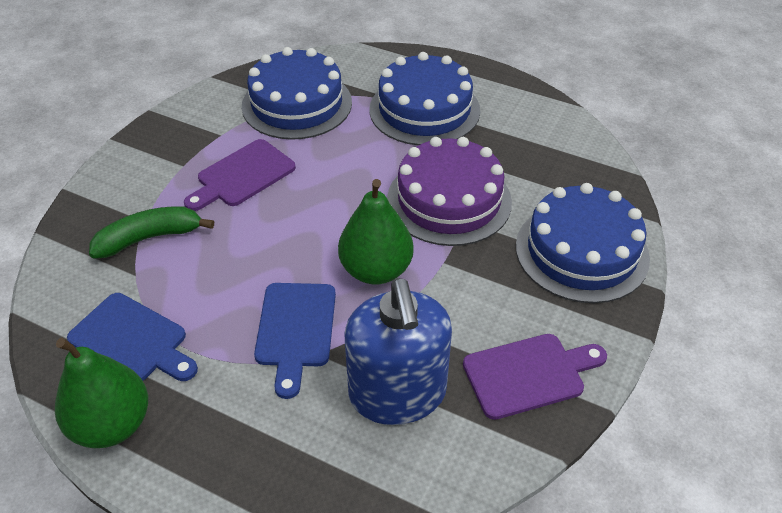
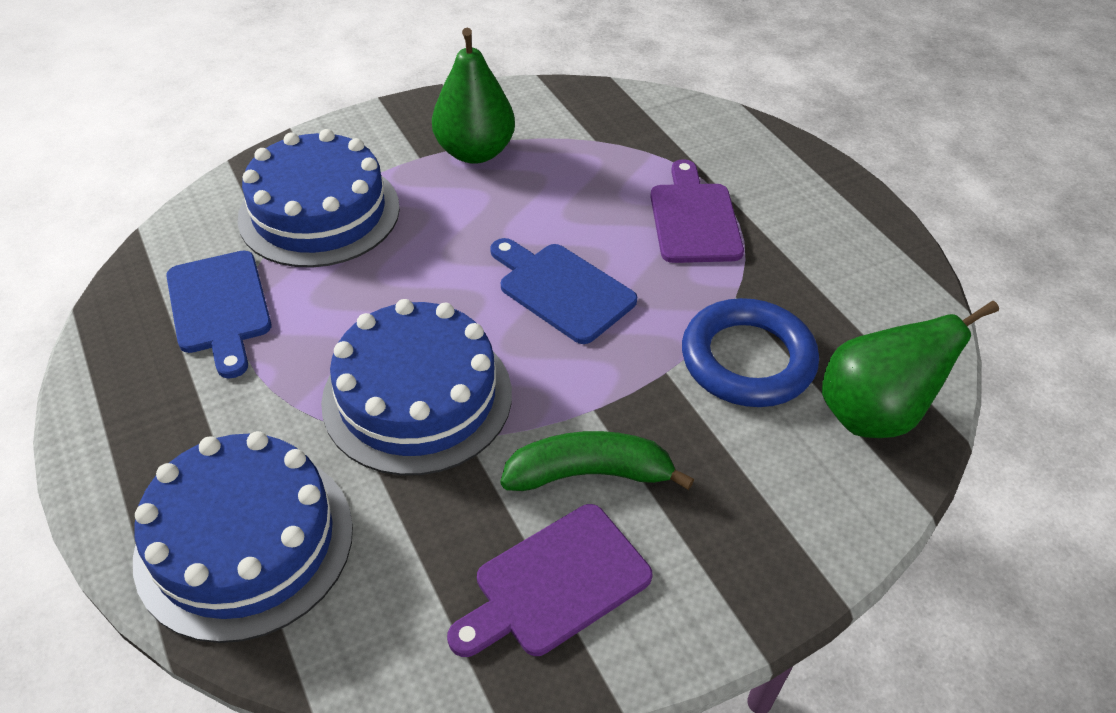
blue ring: 0 -> 1
blue soap dispenser: 1 -> 0
purple cake: 1 -> 0

